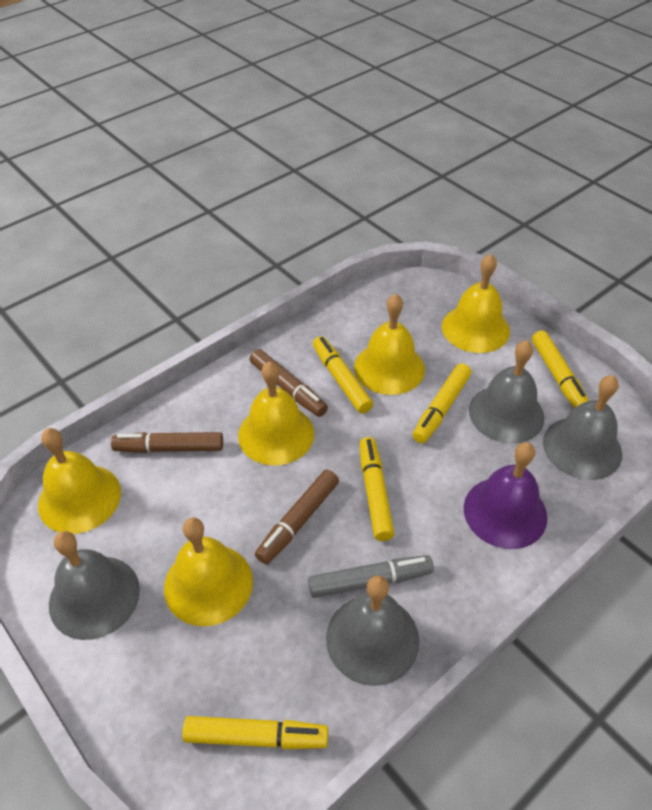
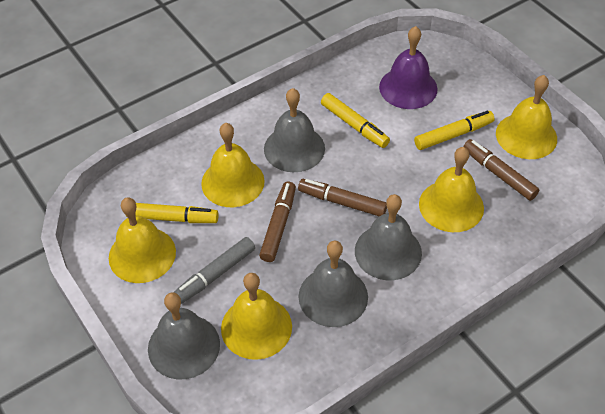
yellow marker: 5 -> 3

